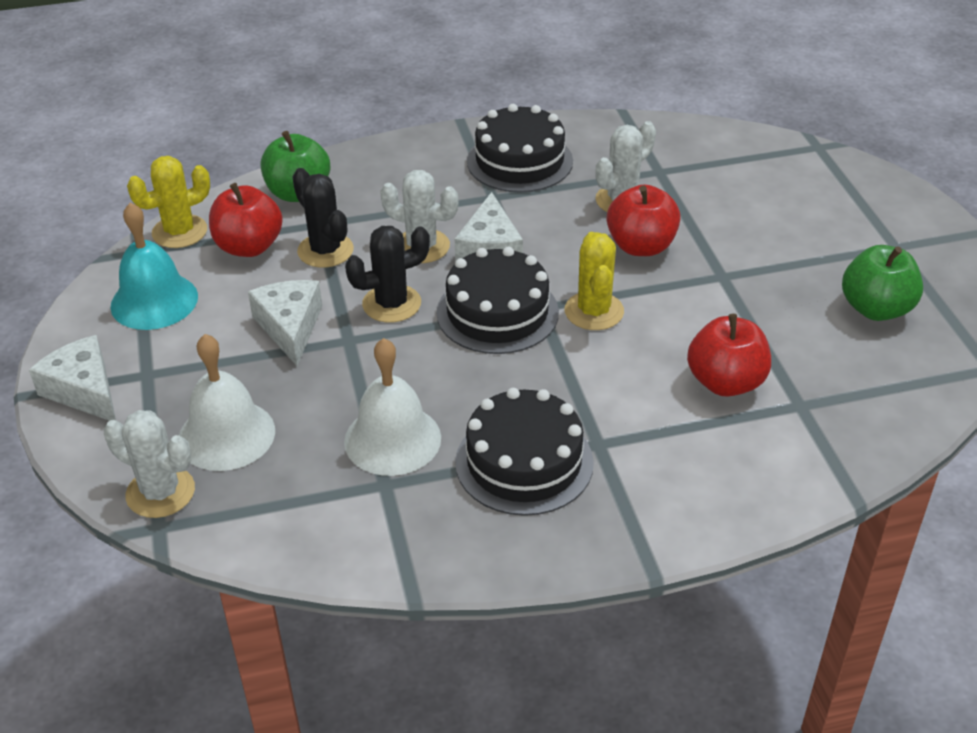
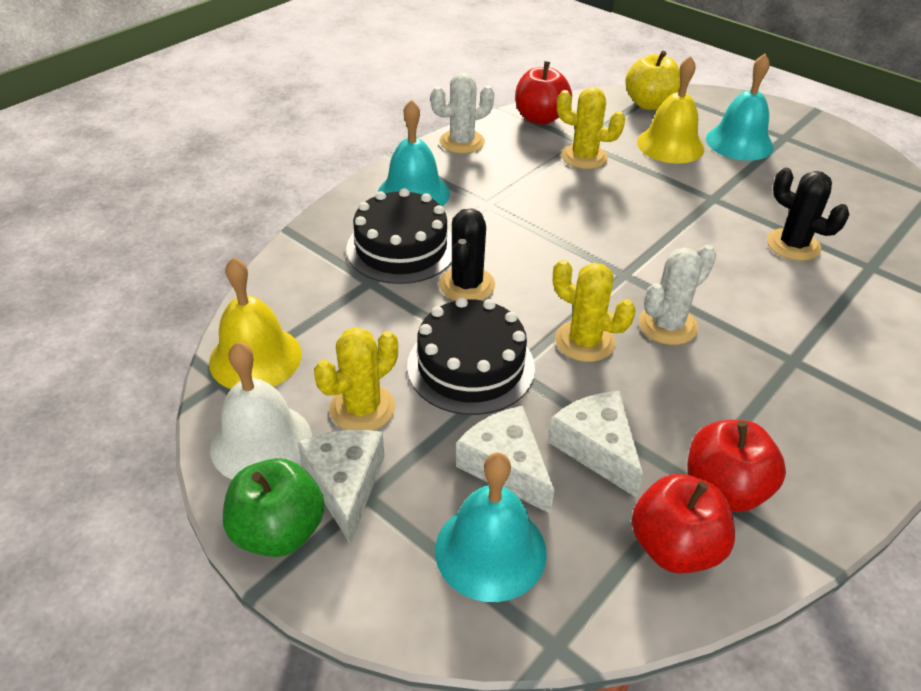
black cake: 3 -> 2
green apple: 2 -> 1
turquoise bell: 1 -> 3
white bell: 2 -> 1
white cactus: 3 -> 2
yellow apple: 0 -> 1
yellow bell: 0 -> 2
yellow cactus: 2 -> 3

